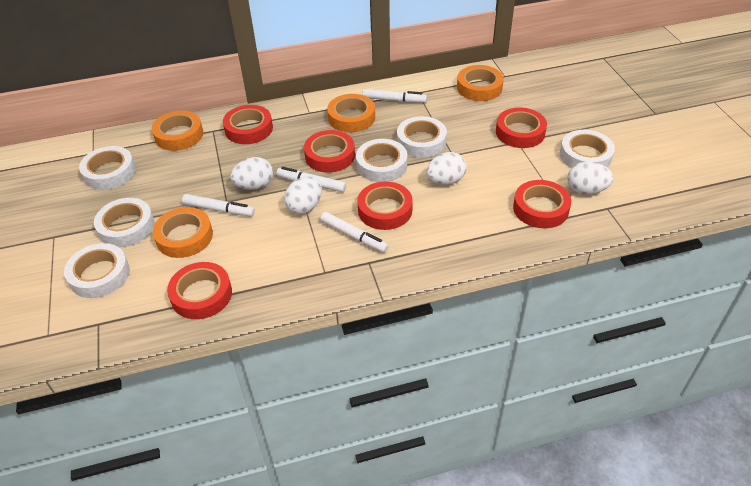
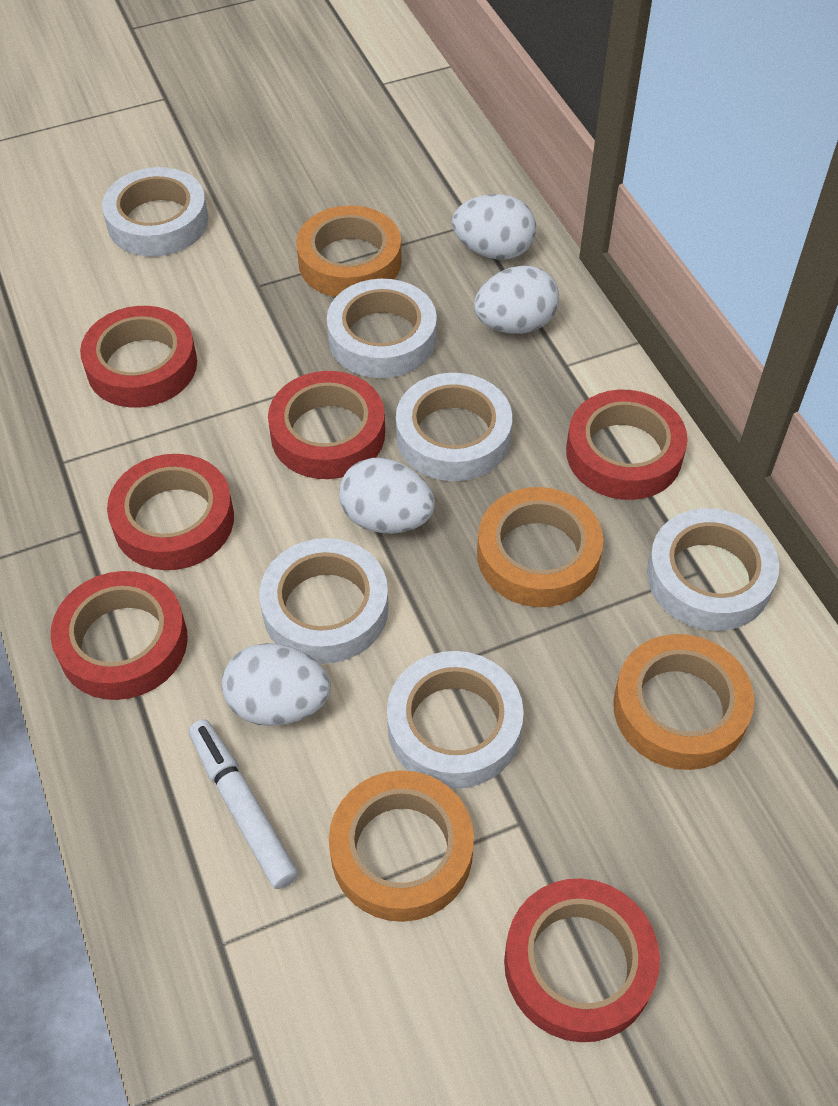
white marker: 4 -> 1

